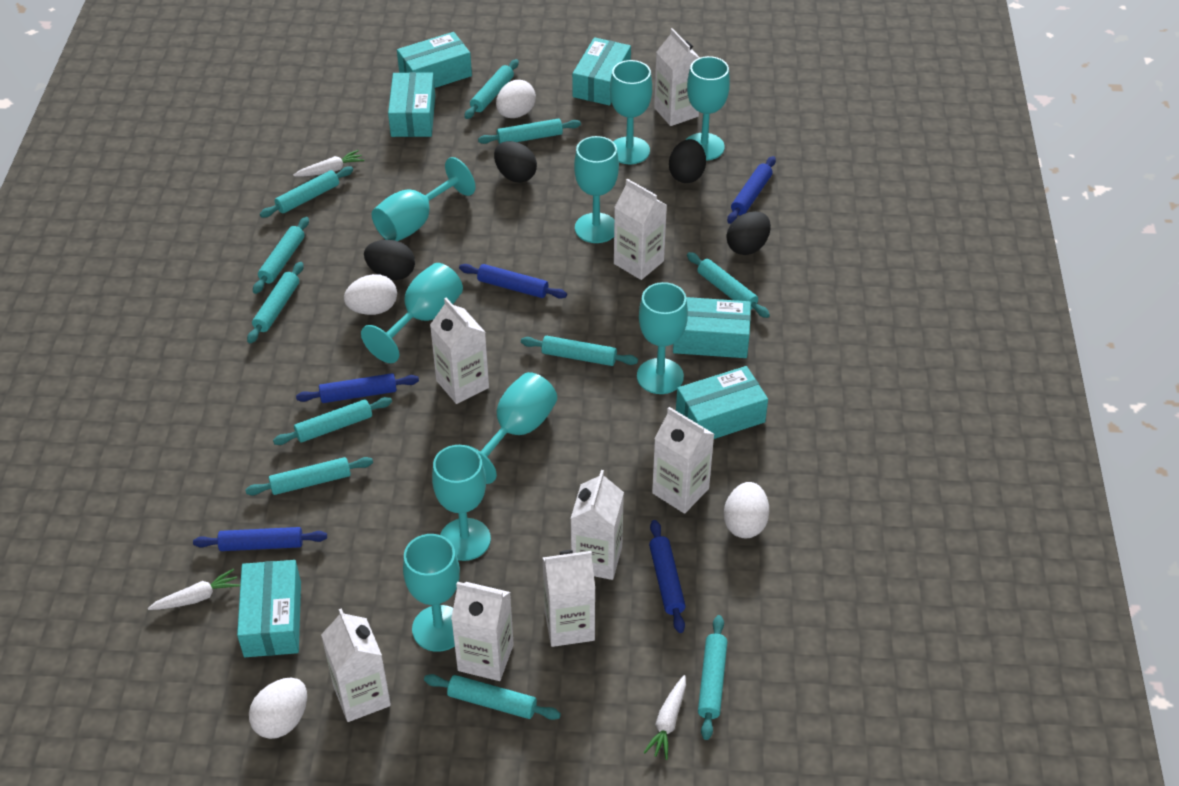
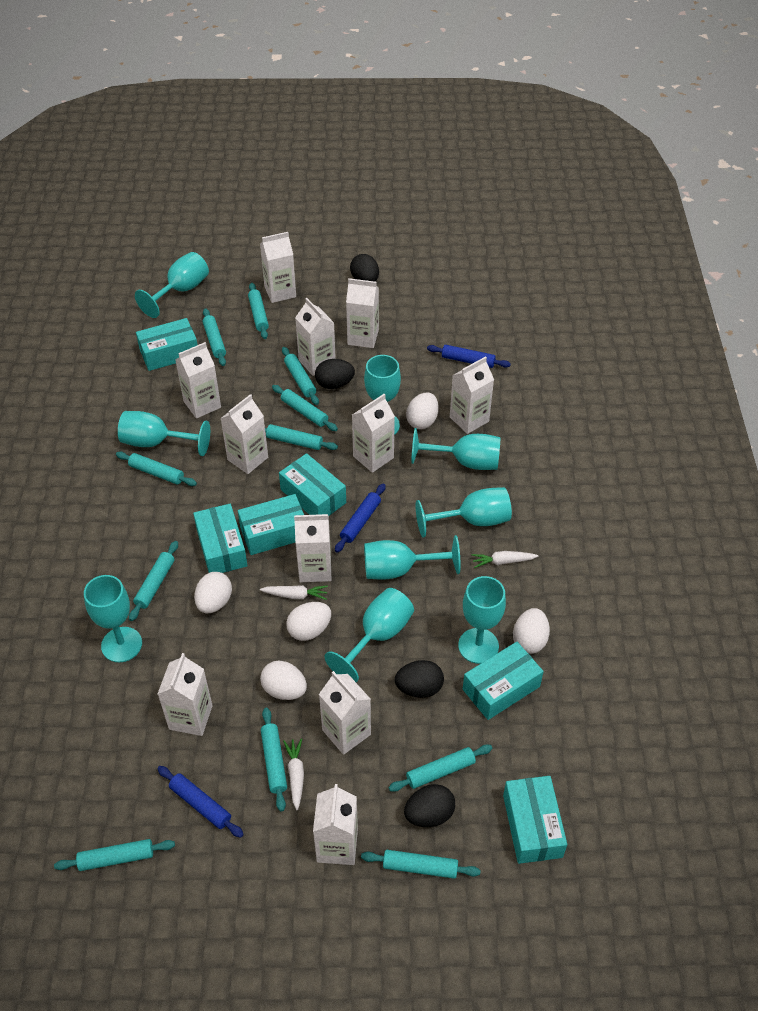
blue rolling pin: 5 -> 3
white carton: 8 -> 11
white egg: 4 -> 5

